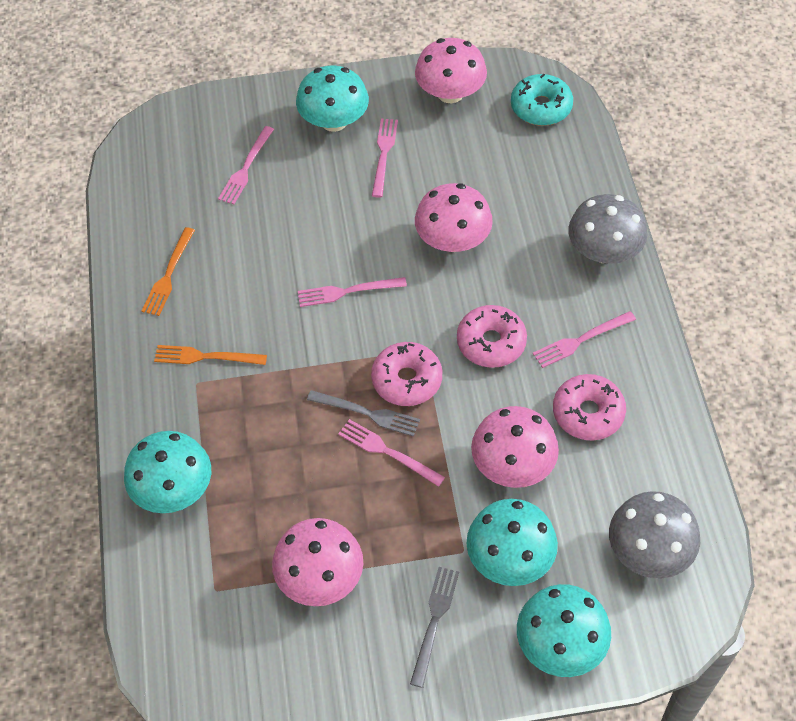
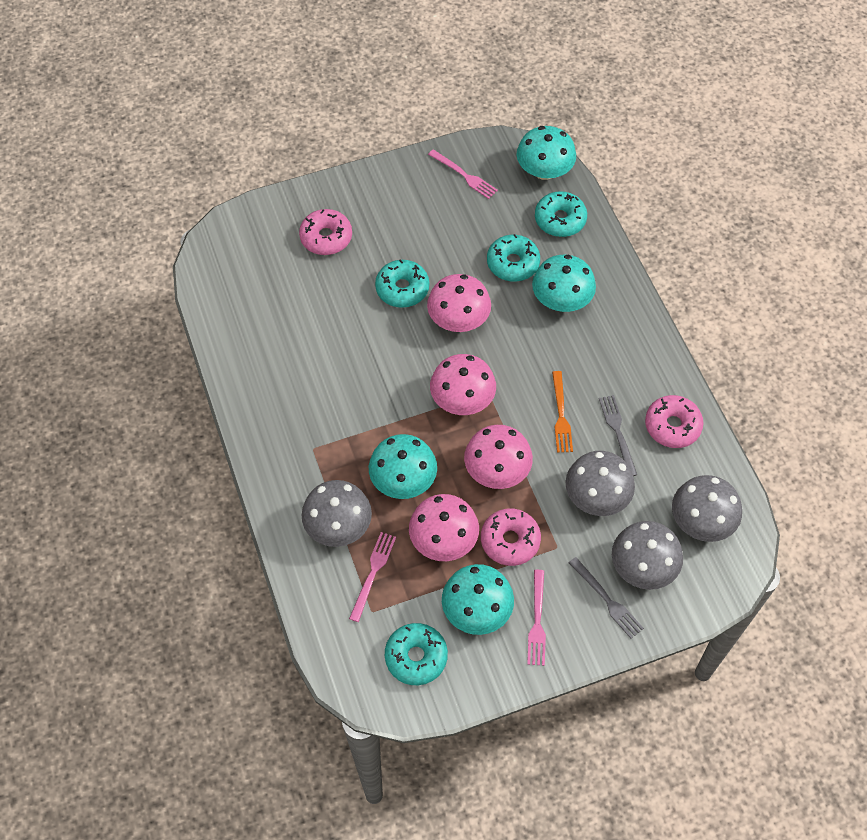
grey mushroom: 2 -> 4
orange fork: 2 -> 1
pink fork: 5 -> 3
turquoise donut: 1 -> 4

